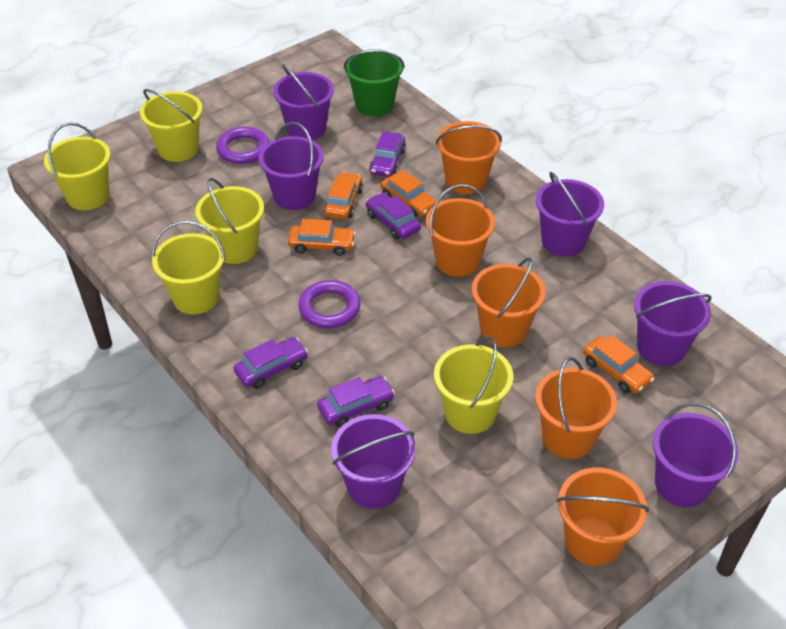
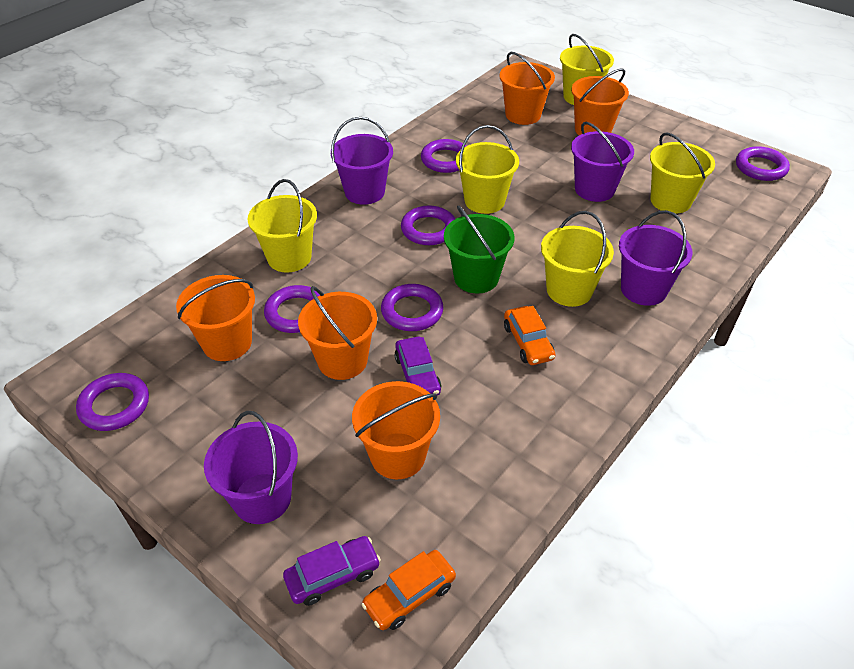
orange car: 4 -> 2
purple bucket: 6 -> 4
purple car: 4 -> 2
purple ring: 2 -> 6

